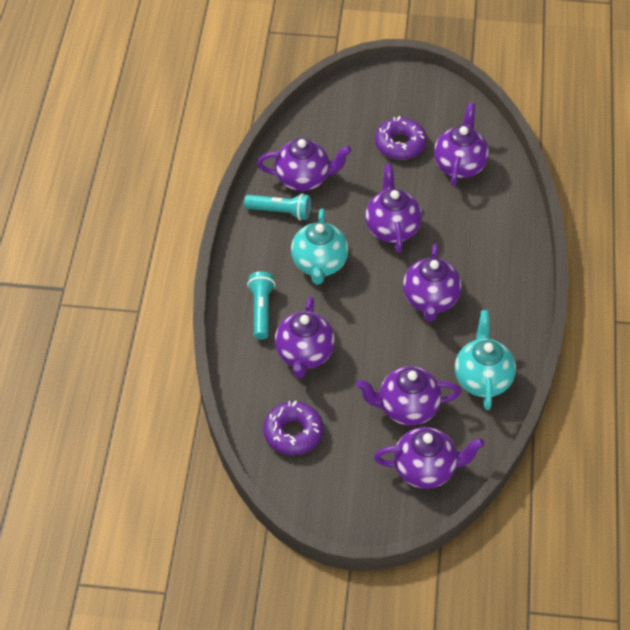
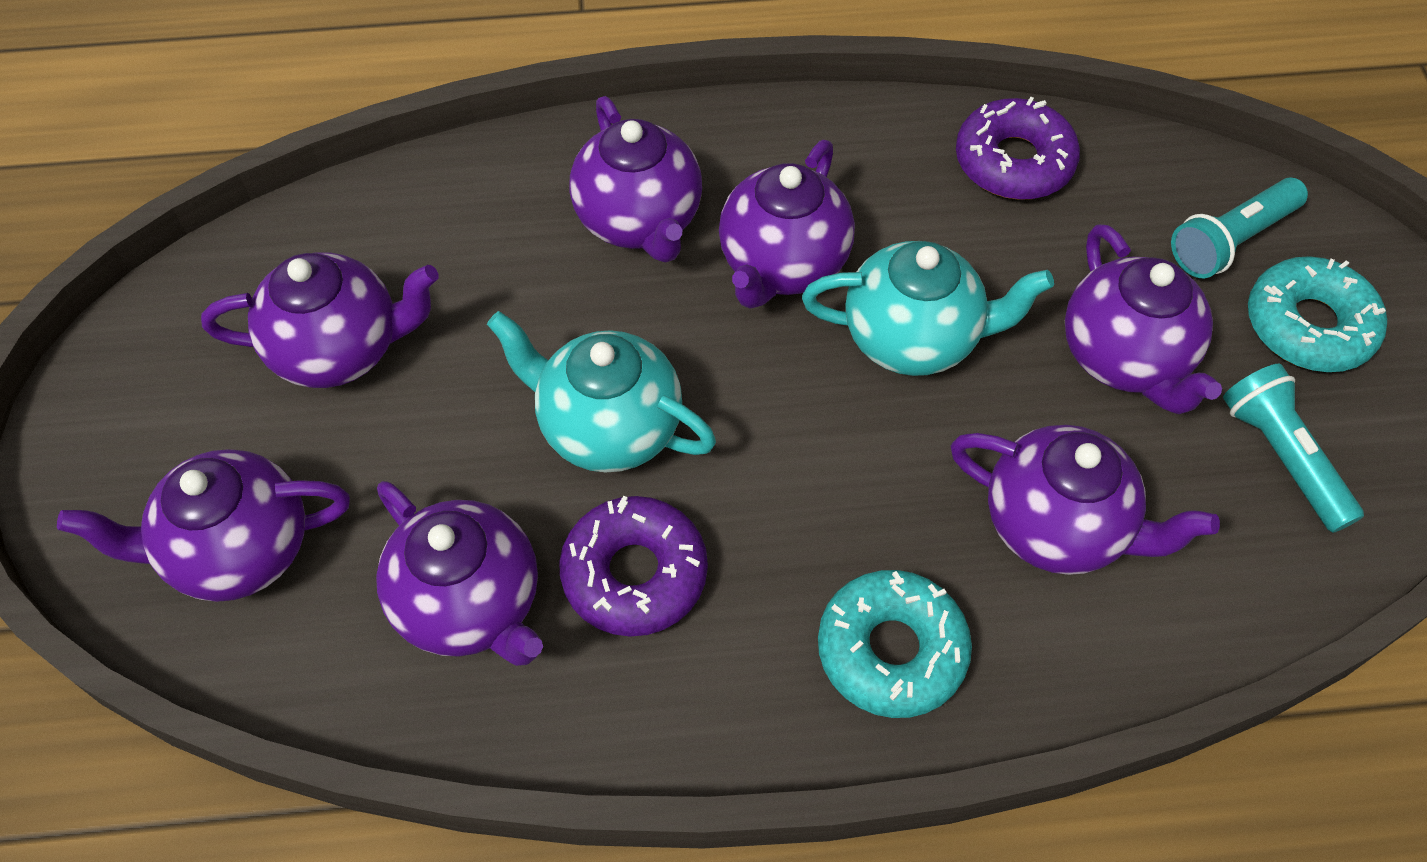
turquoise donut: 0 -> 2

